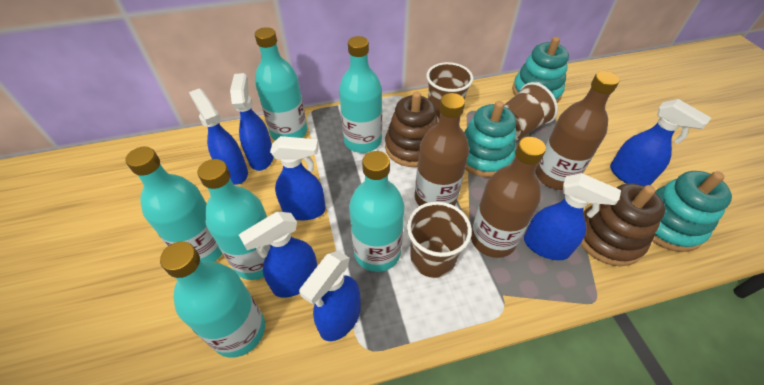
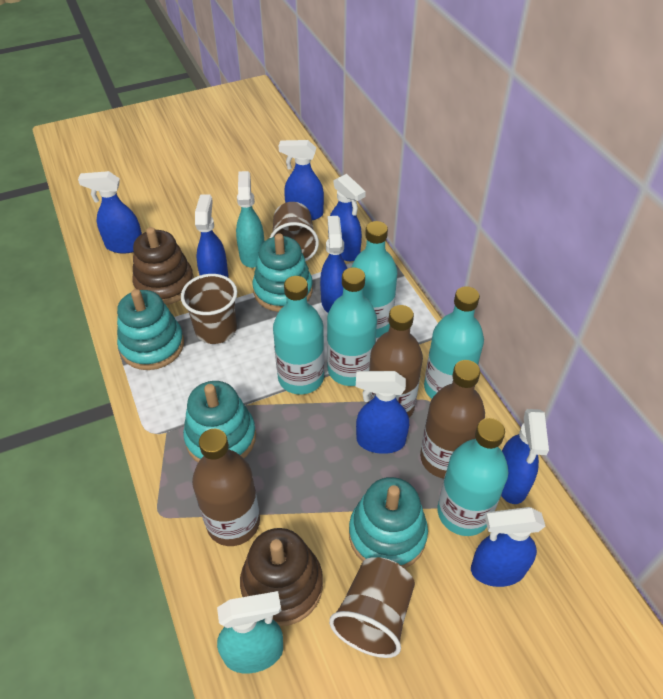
blue spray bottle: 7 -> 8
turquoise bottle: 6 -> 5
turquoise spray bottle: 0 -> 2
turquoise stacking toy: 3 -> 4

